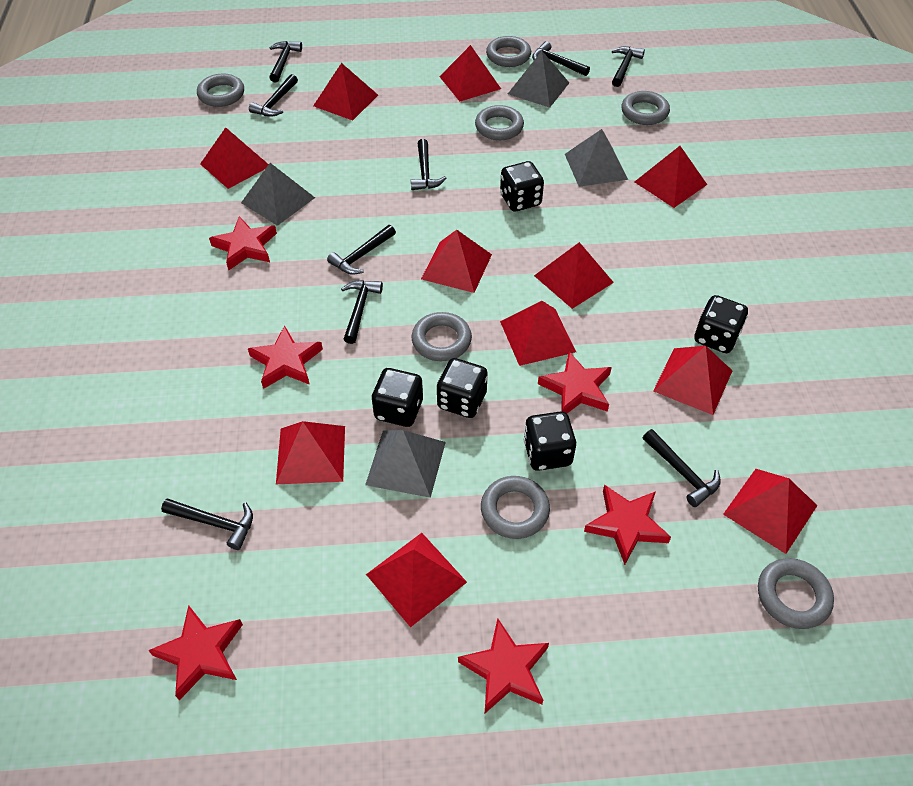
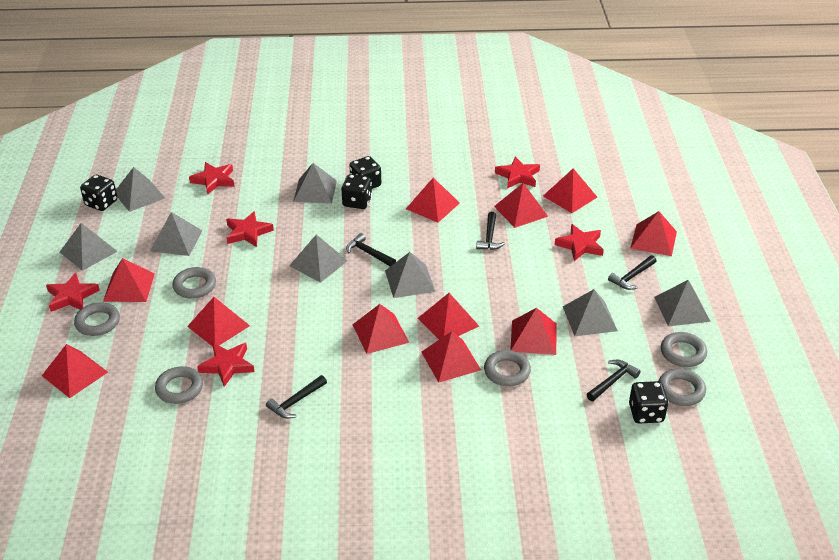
black dice: 5 -> 4
black hammer: 9 -> 5
grey pyramid: 4 -> 8
grey ring: 7 -> 6

